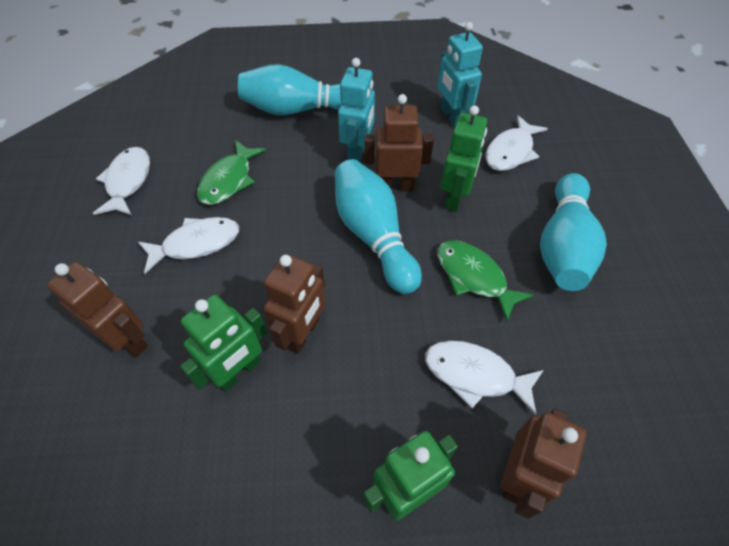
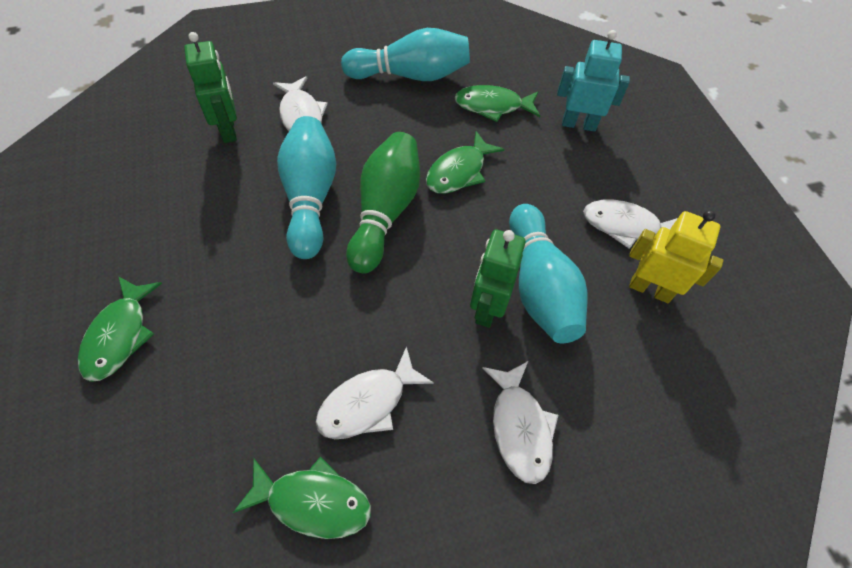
brown robot: 4 -> 0
green bowling pin: 0 -> 1
green fish: 2 -> 4
green robot: 3 -> 2
turquoise robot: 2 -> 1
yellow robot: 0 -> 1

